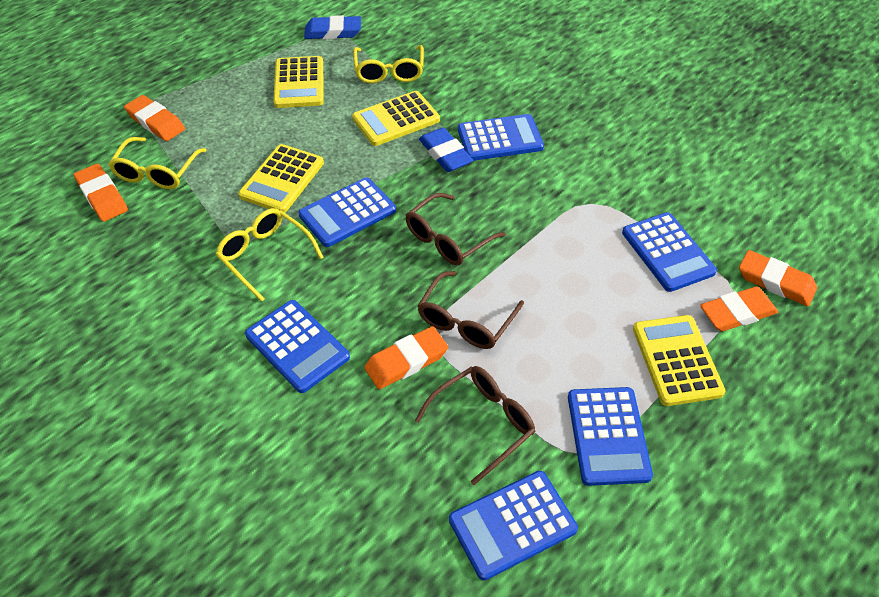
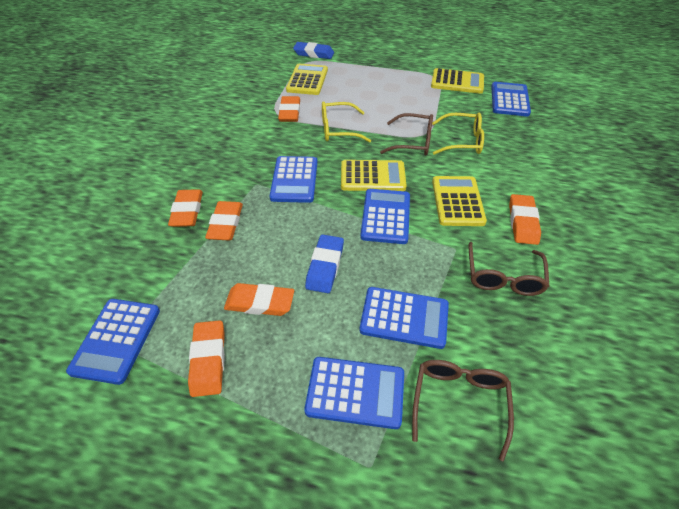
orange eraser: 5 -> 6
yellow glasses: 3 -> 2

